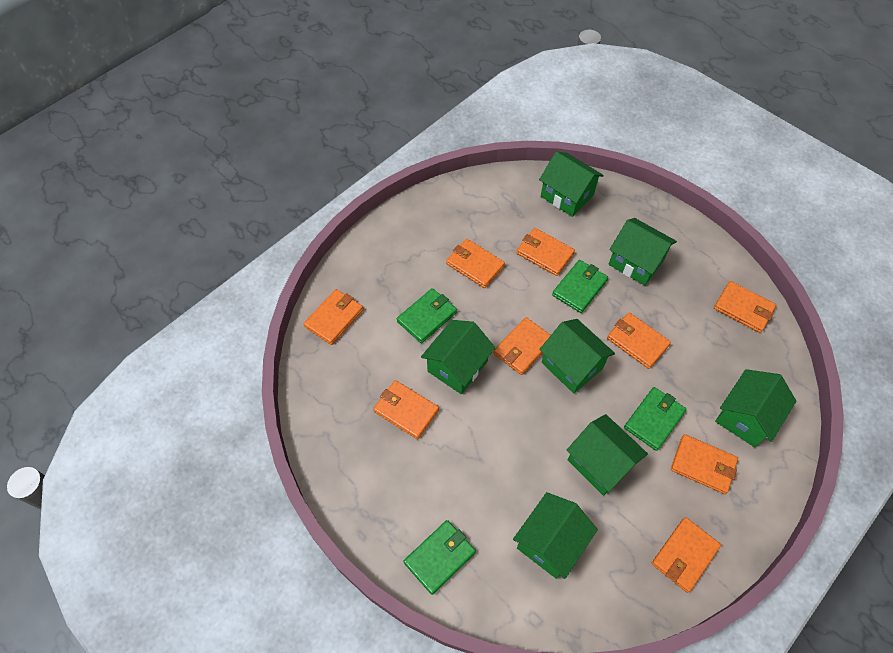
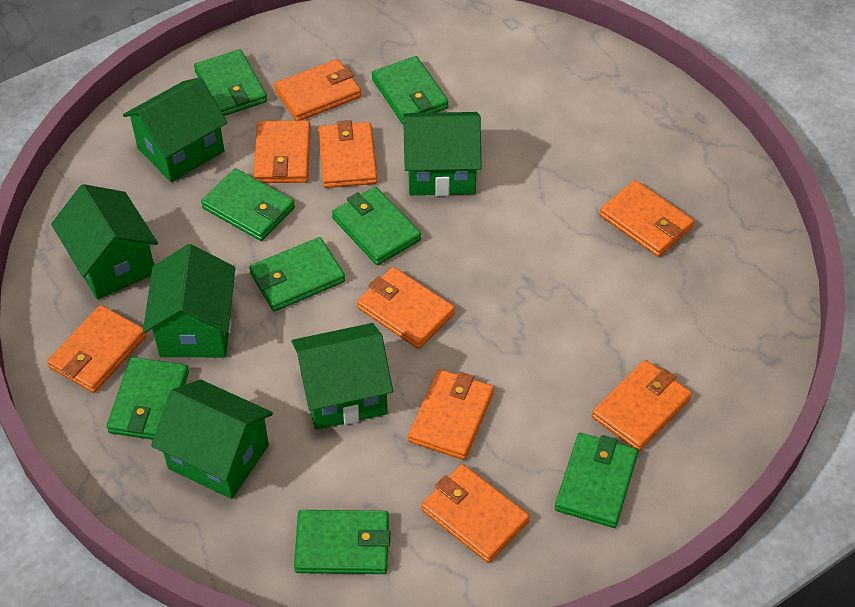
green house: 7 -> 6
green wallet: 4 -> 8

